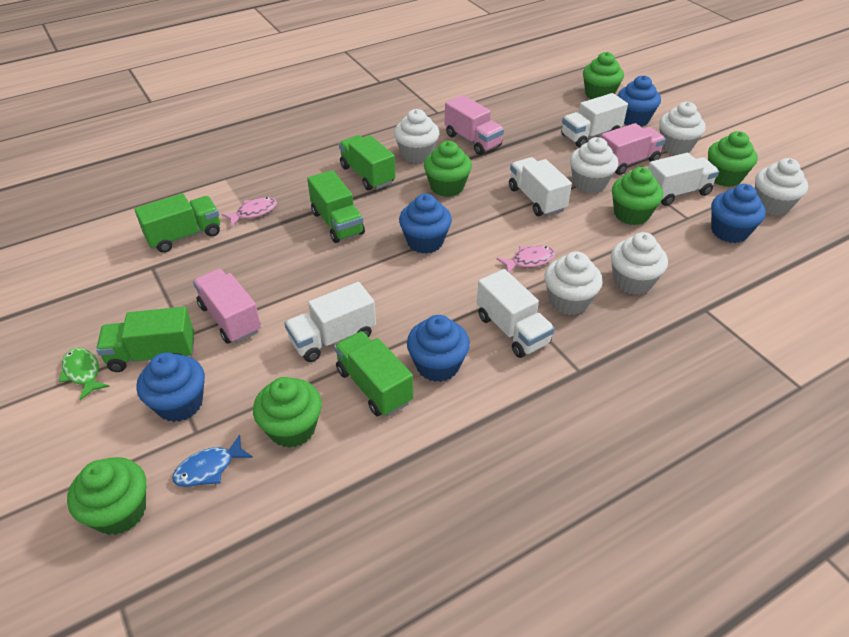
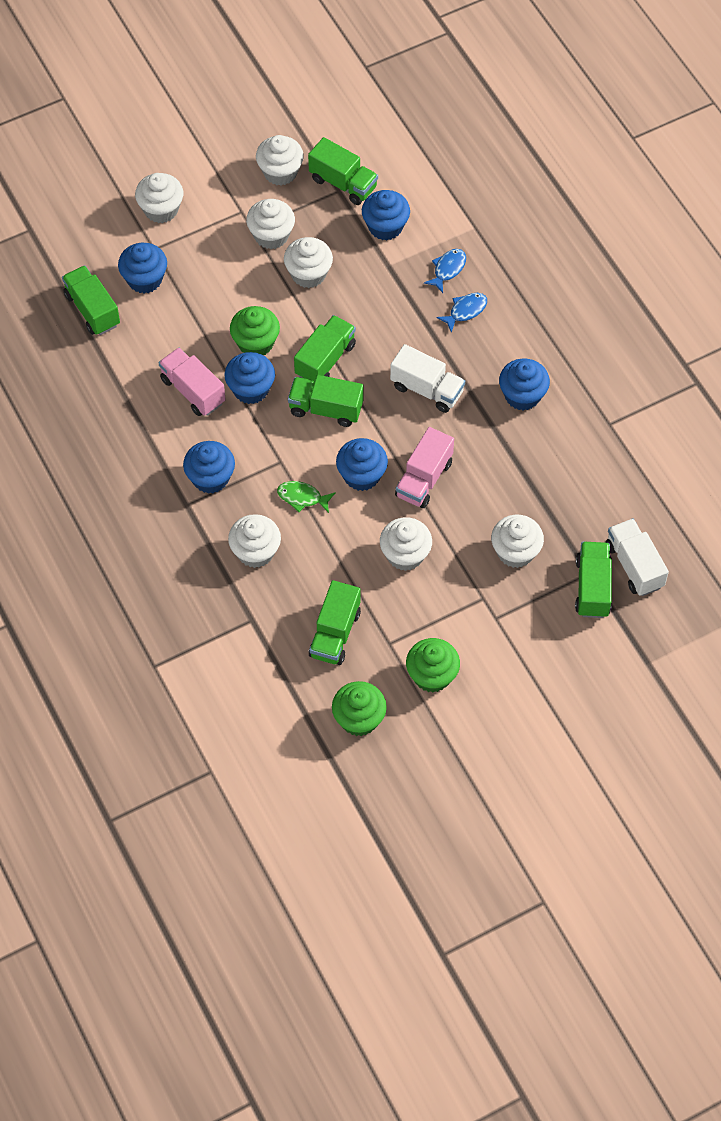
blue cupcake: 5 -> 6
blue fish: 1 -> 2
green cupcake: 6 -> 3
green truck: 5 -> 6
pink fish: 2 -> 0
pink truck: 3 -> 2
white cupcake: 6 -> 7
white truck: 5 -> 2

